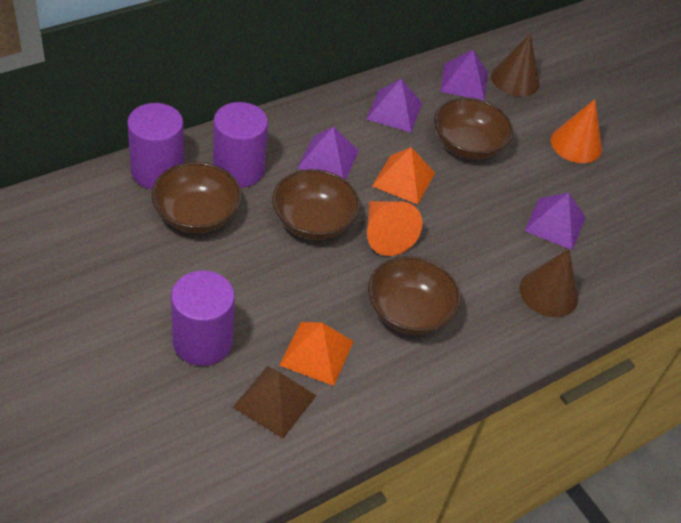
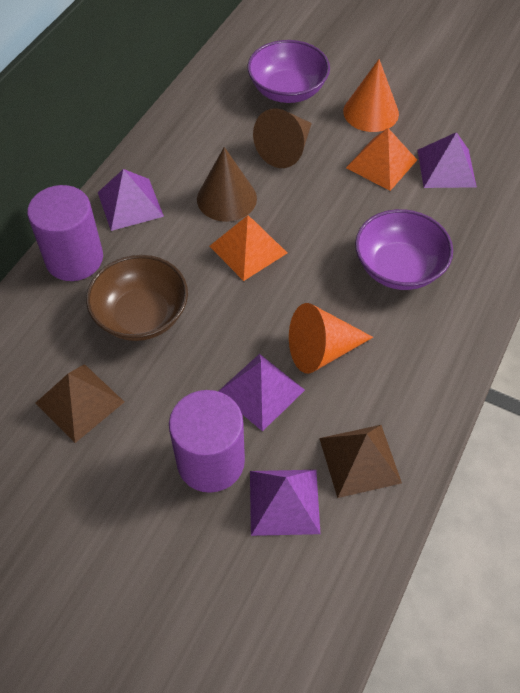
brown bowl: 4 -> 1
brown pyramid: 1 -> 2
purple bowl: 0 -> 2
purple cylinder: 3 -> 2

